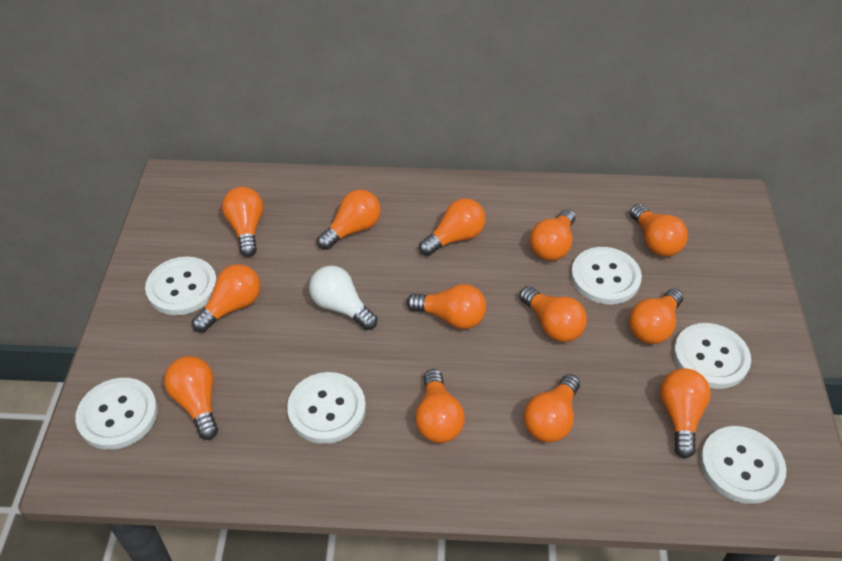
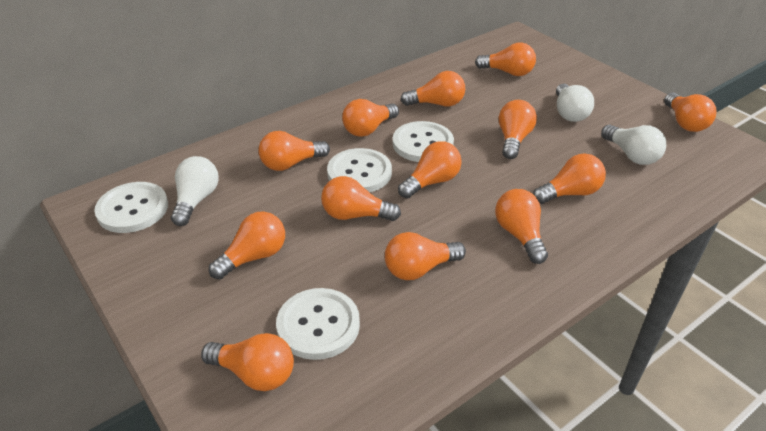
white button: 6 -> 4
white light bulb: 1 -> 3

